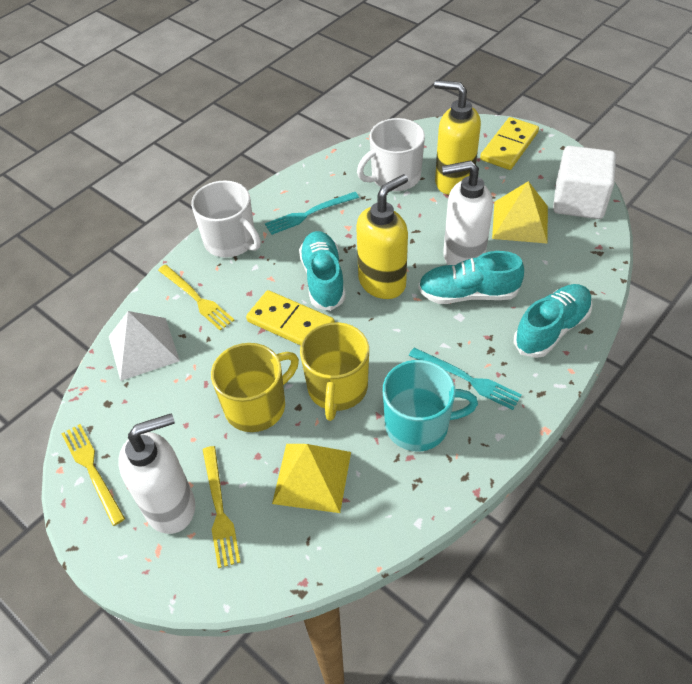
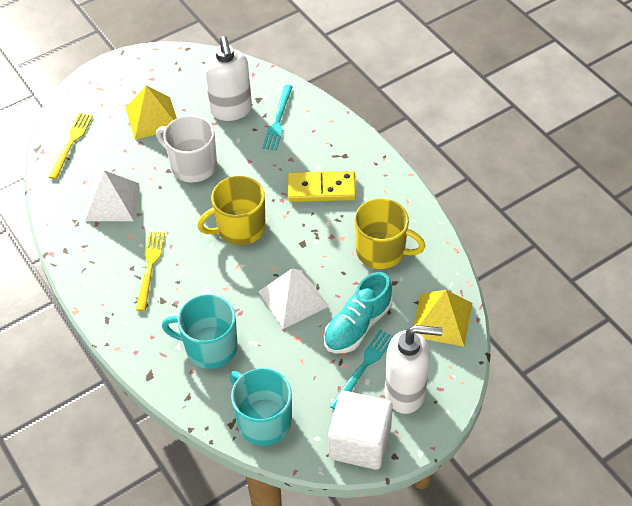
turquoise mug: 1 -> 2
turquoise shoe: 3 -> 1
white mug: 2 -> 1
white pyramid: 1 -> 2
yellow domino: 2 -> 1
yellow fork: 3 -> 2
yellow soap dispenser: 2 -> 0

